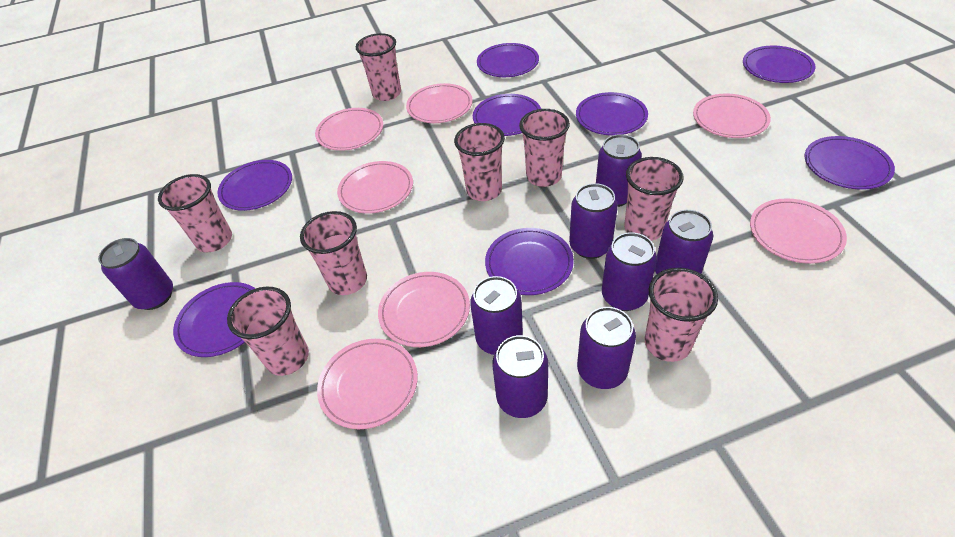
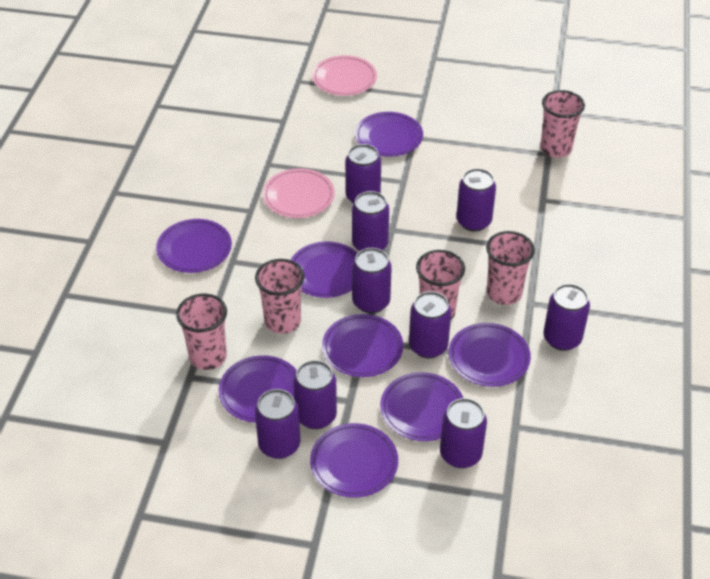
pink cup: 8 -> 5
pink plate: 7 -> 2
purple can: 8 -> 9

